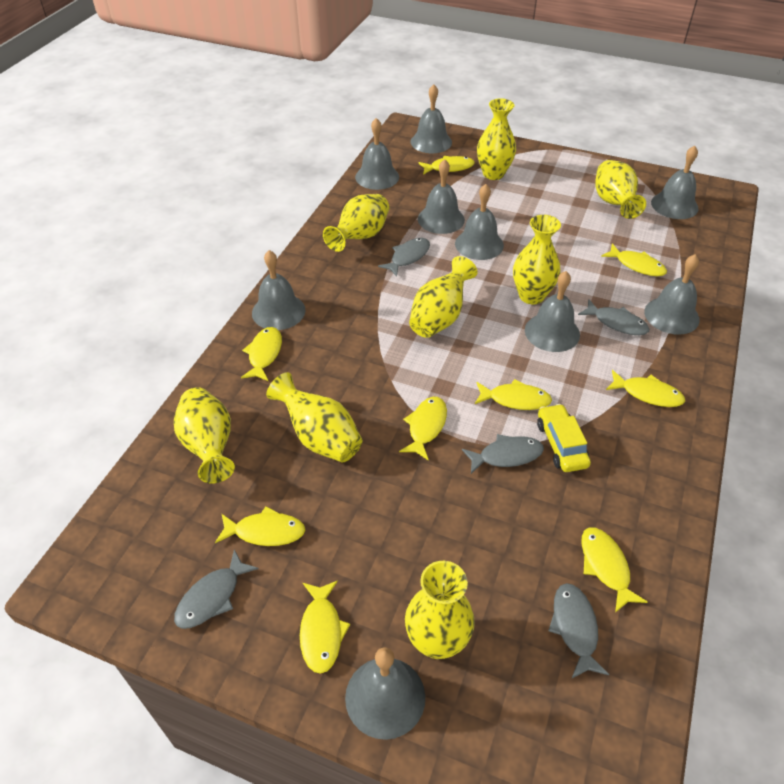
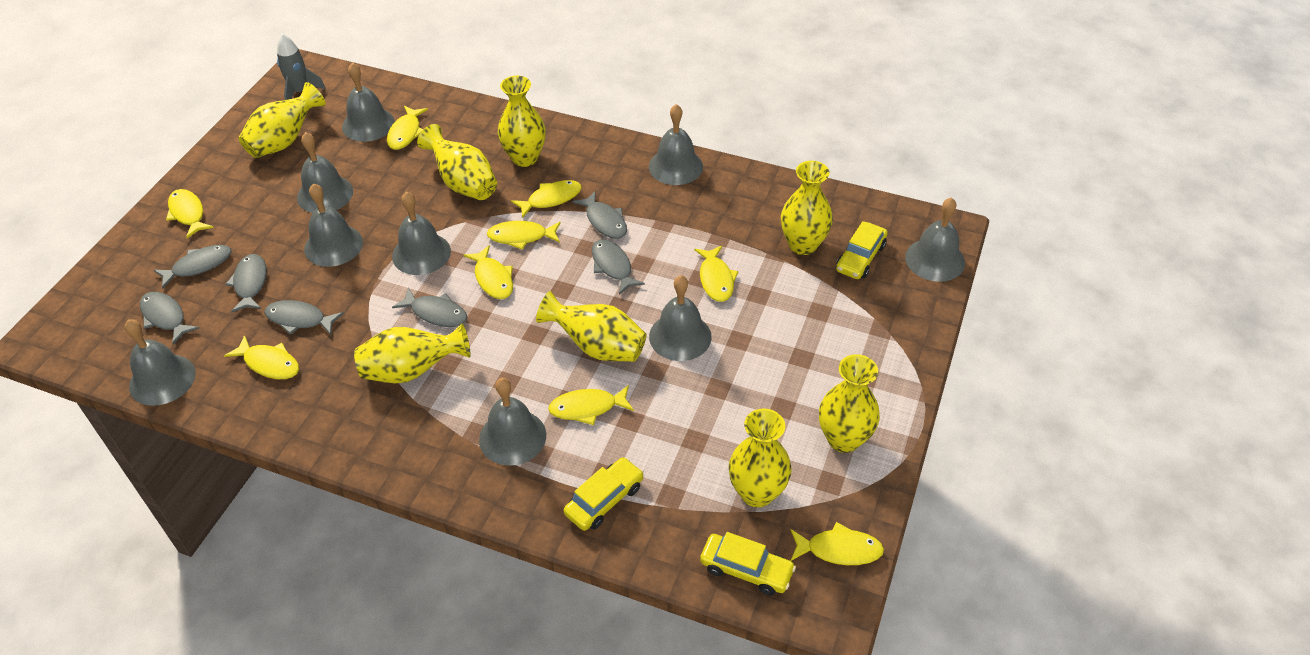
grey fish: 5 -> 7
grey rocket: 0 -> 1
yellow car: 1 -> 3

